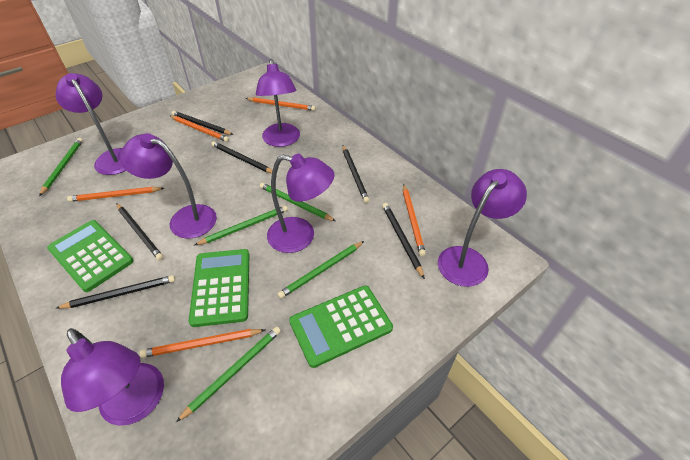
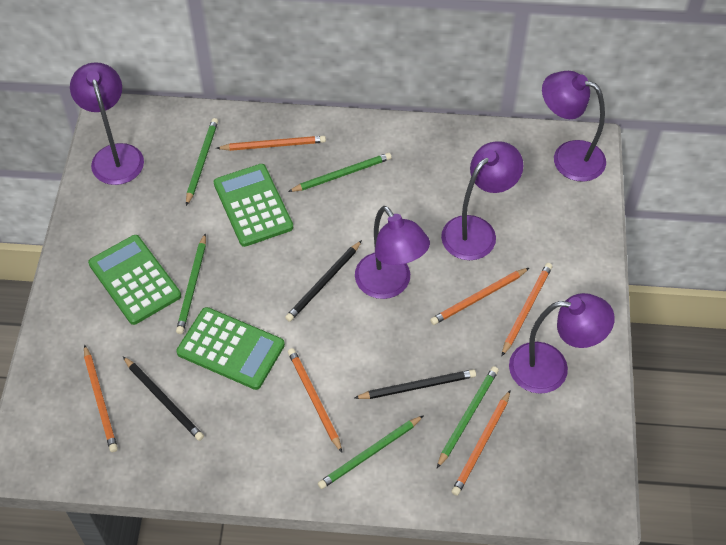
black pencil: 6 -> 3
orange pencil: 5 -> 6
purple lamp: 6 -> 5

